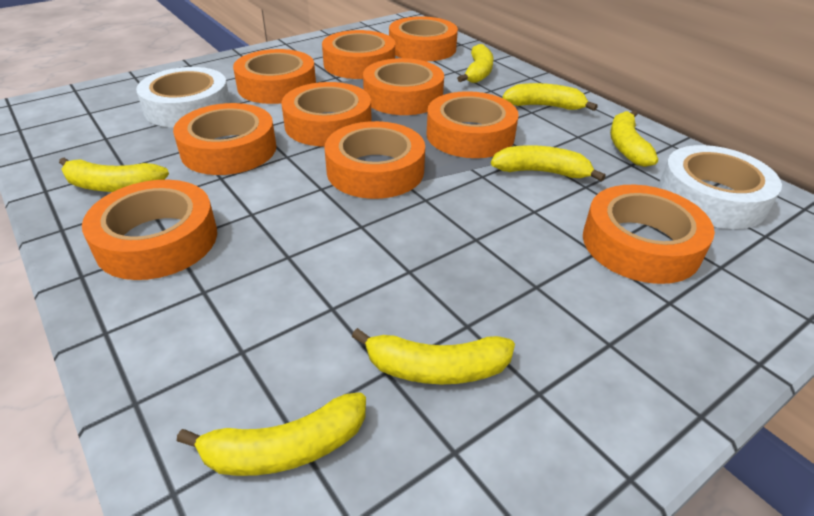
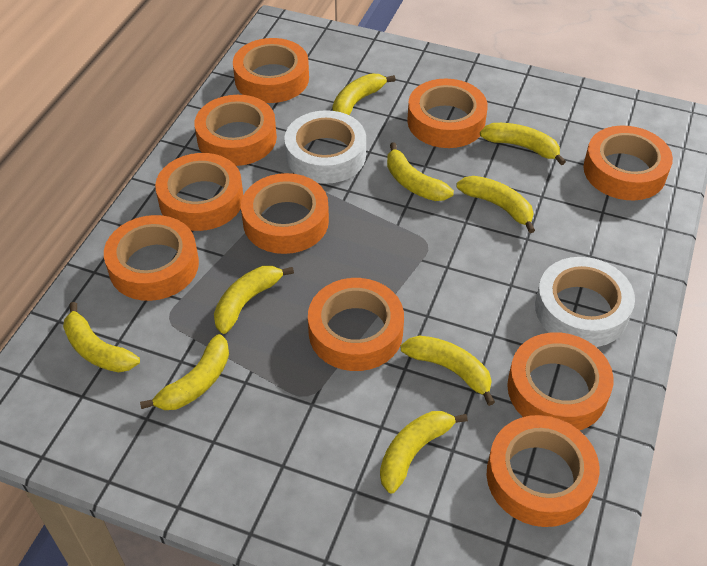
yellow banana: 7 -> 9

